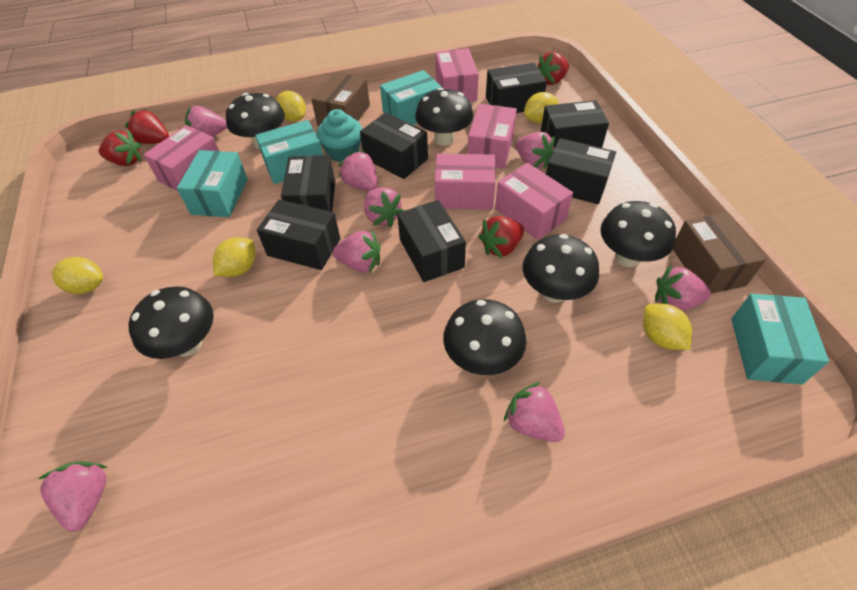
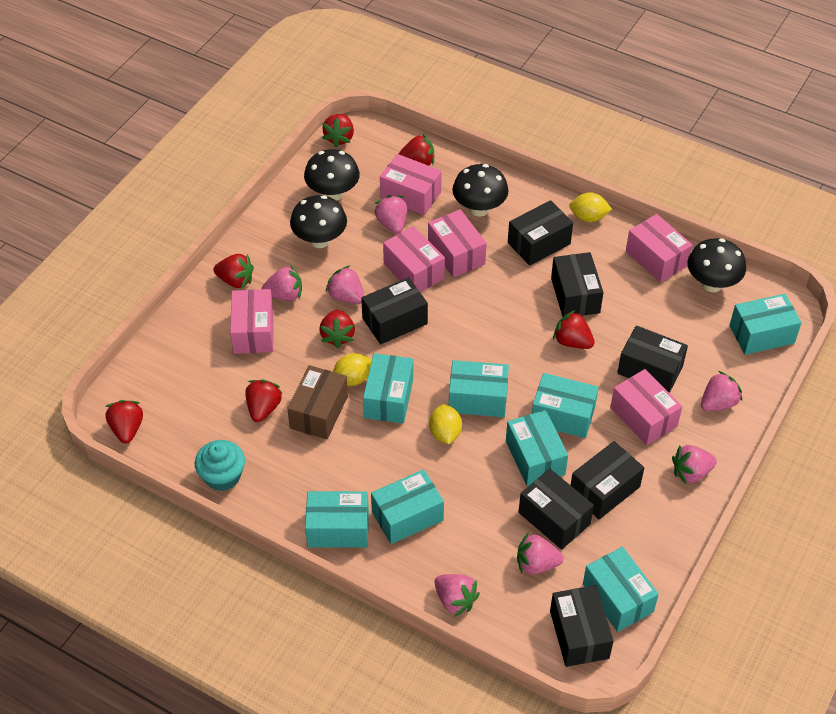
black mushroom: 6 -> 4
brown box: 2 -> 1
pink box: 5 -> 6
pink strawberry: 8 -> 7
red strawberry: 4 -> 7
turquoise box: 4 -> 8
yellow lemon: 5 -> 3

